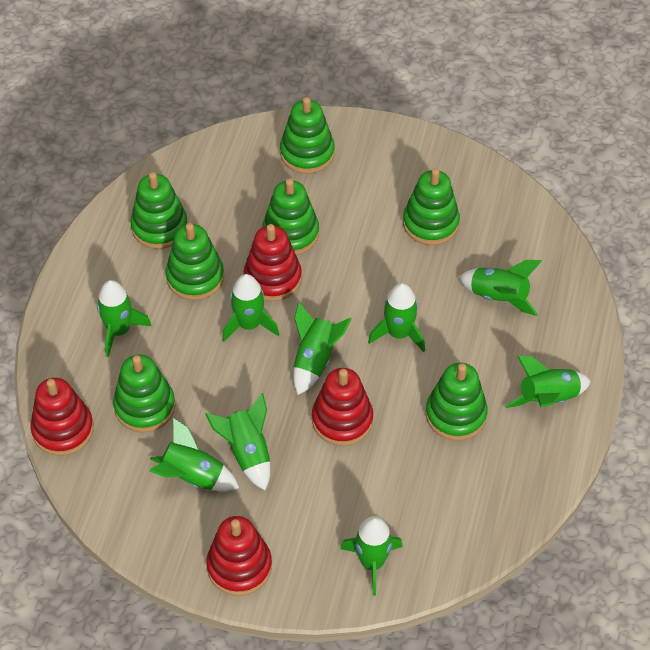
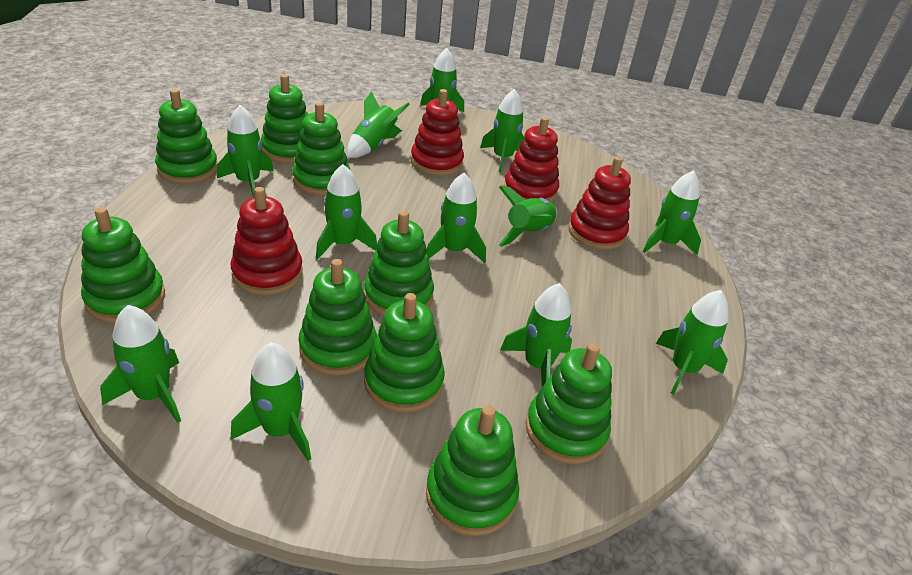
green rocket: 9 -> 12
green stacking toy: 7 -> 9

